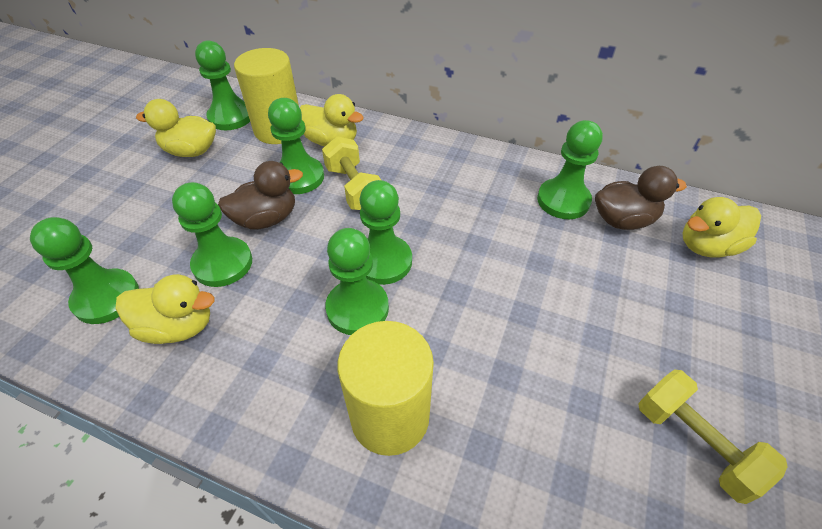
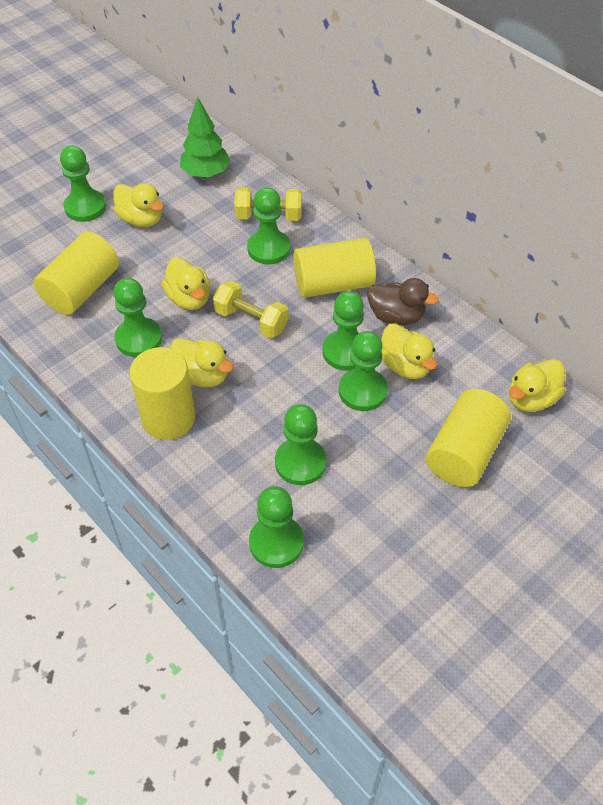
brown duck: 2 -> 1
green tree: 0 -> 1
yellow cylinder: 2 -> 4
yellow duck: 4 -> 5

